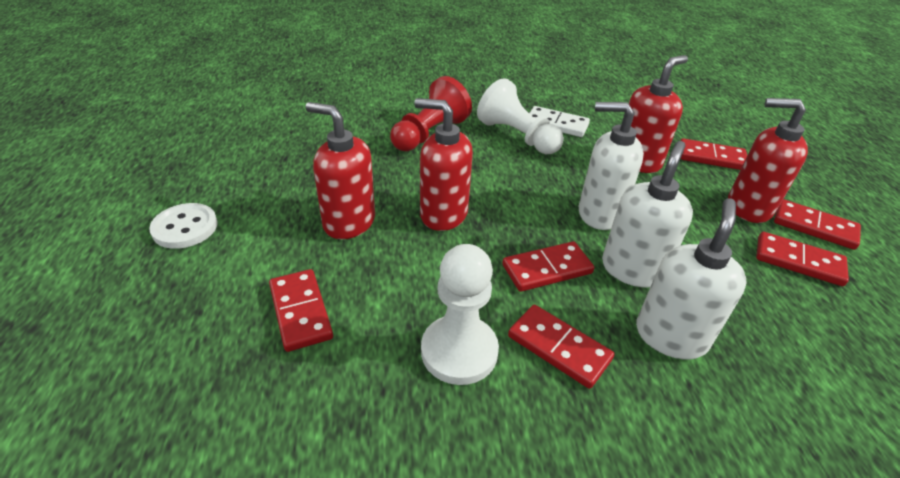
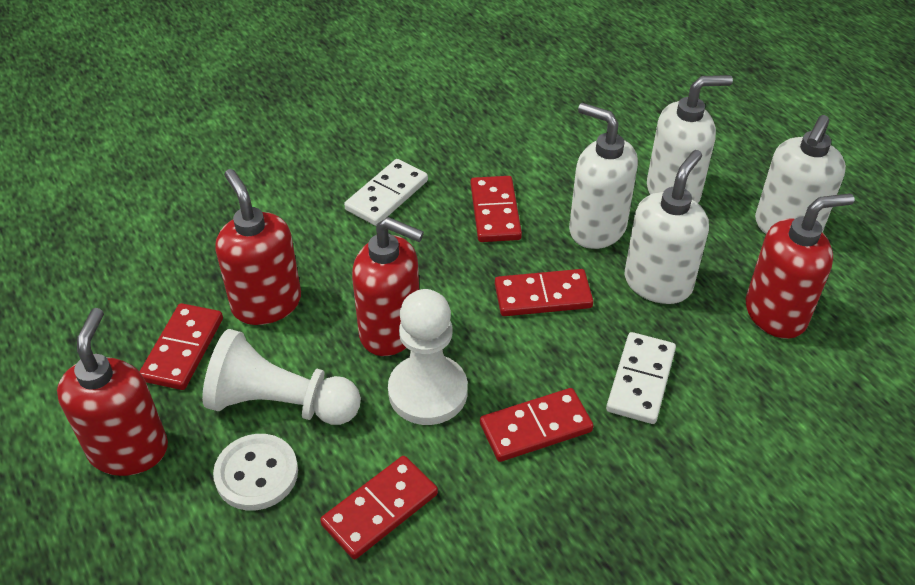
red domino: 6 -> 5
red pawn: 1 -> 0
white domino: 1 -> 2
white soap dispenser: 3 -> 4

